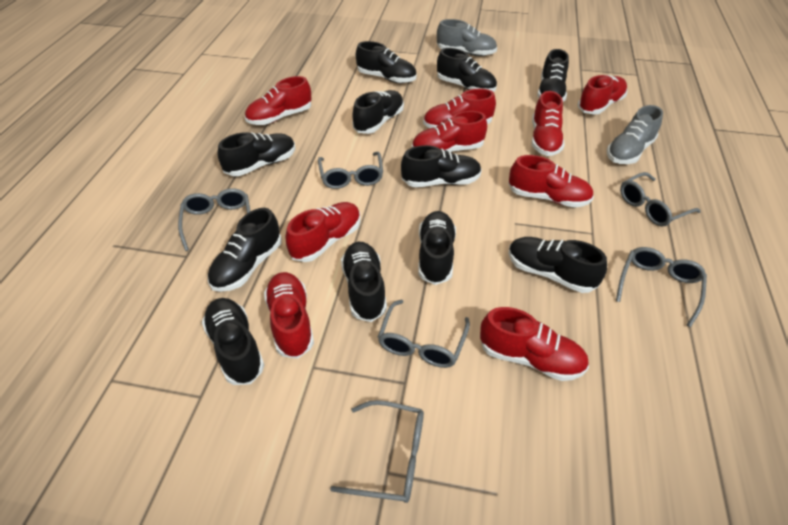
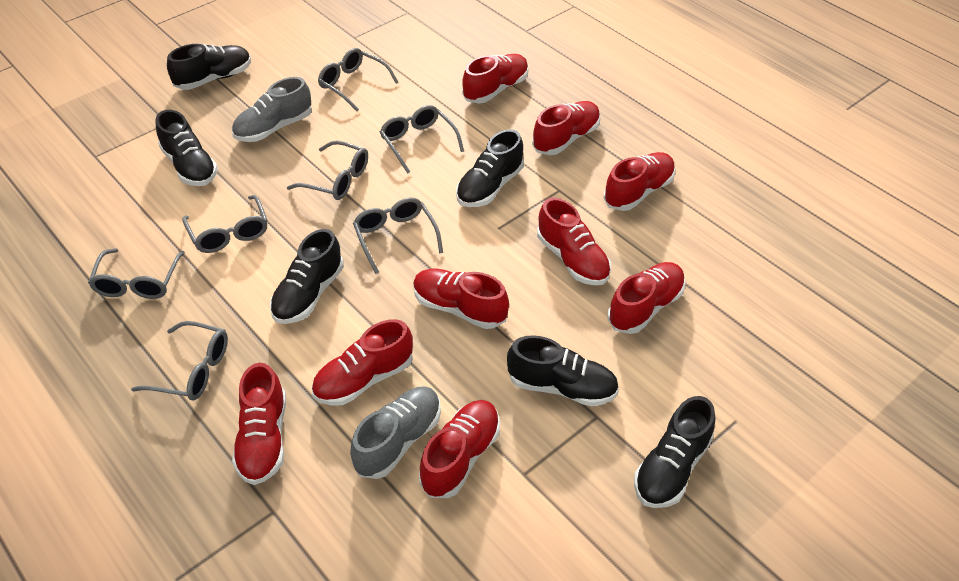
black shoe: 11 -> 6
grey glasses: 6 -> 7

